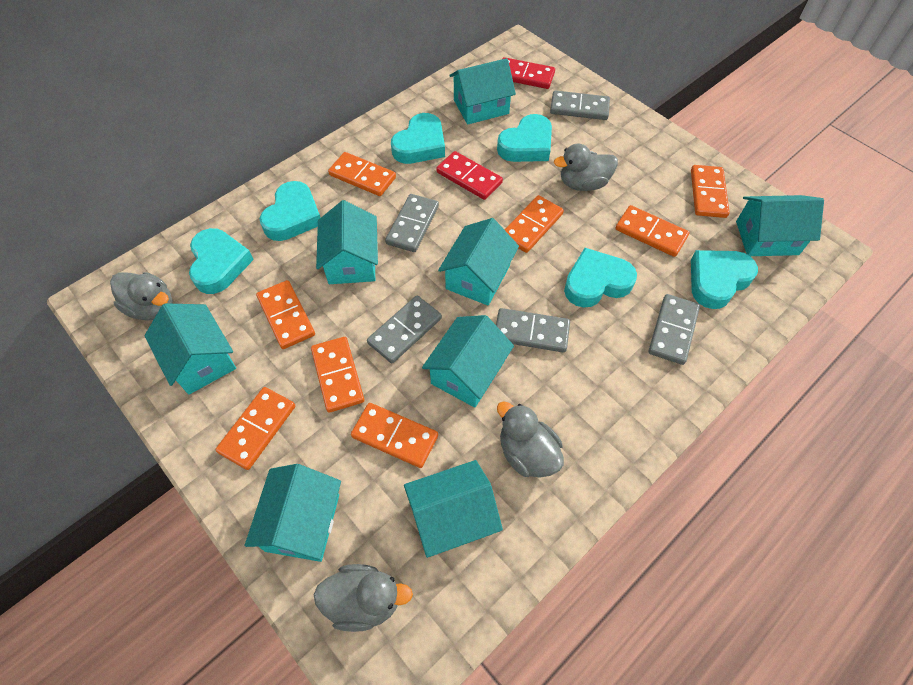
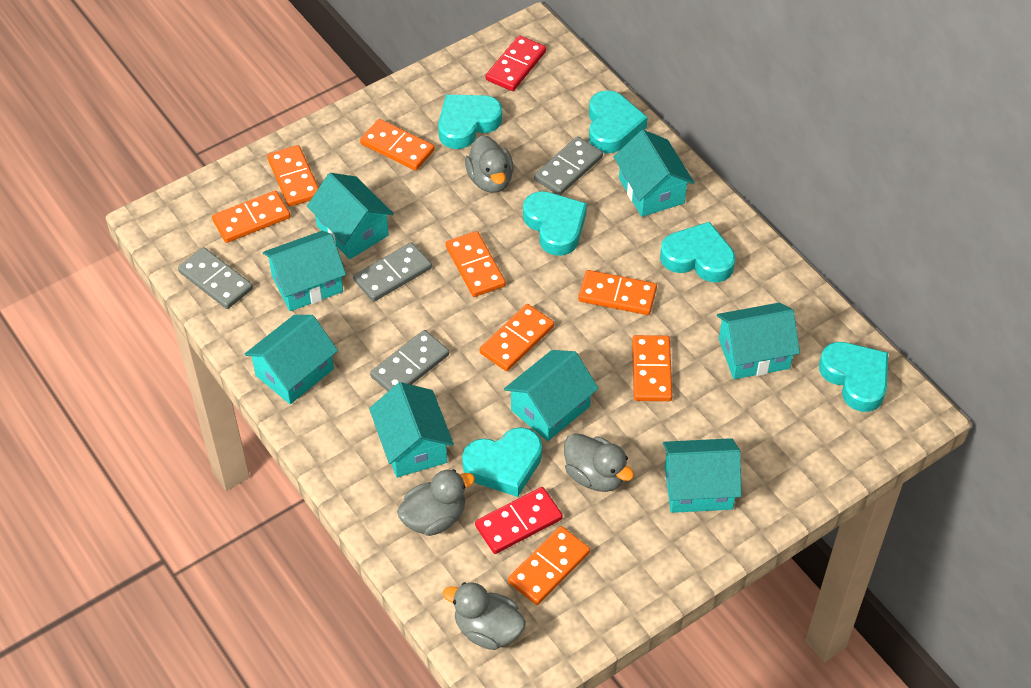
grey domino: 5 -> 4

